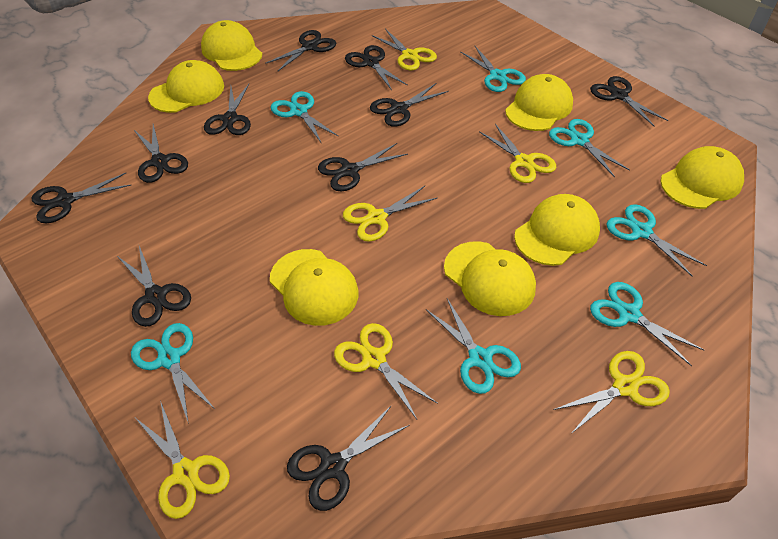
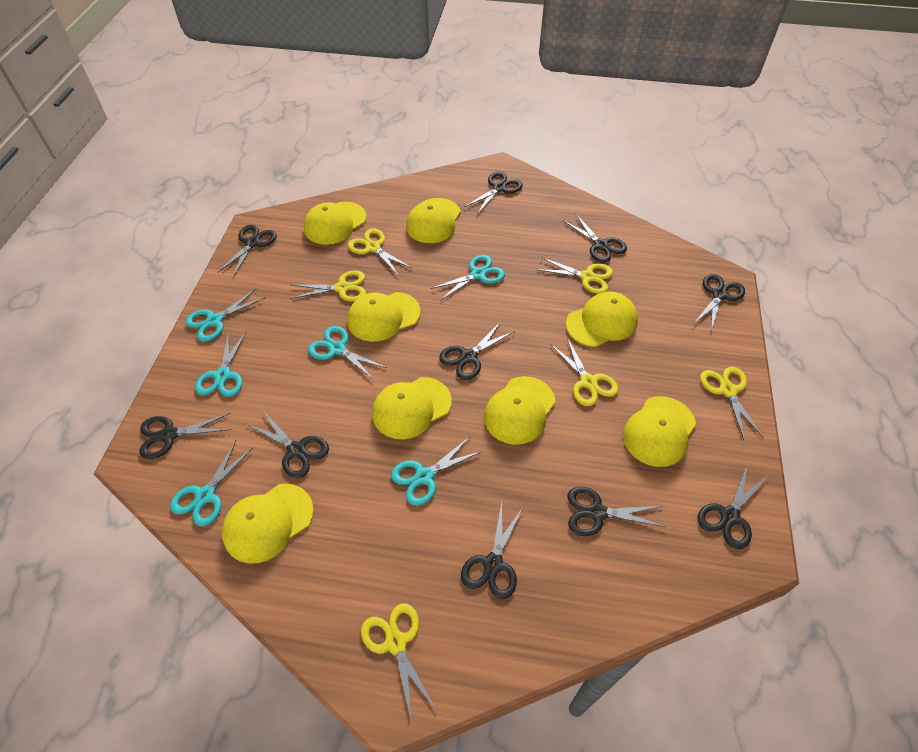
turquoise scissors: 7 -> 6
yellow cap: 7 -> 8

